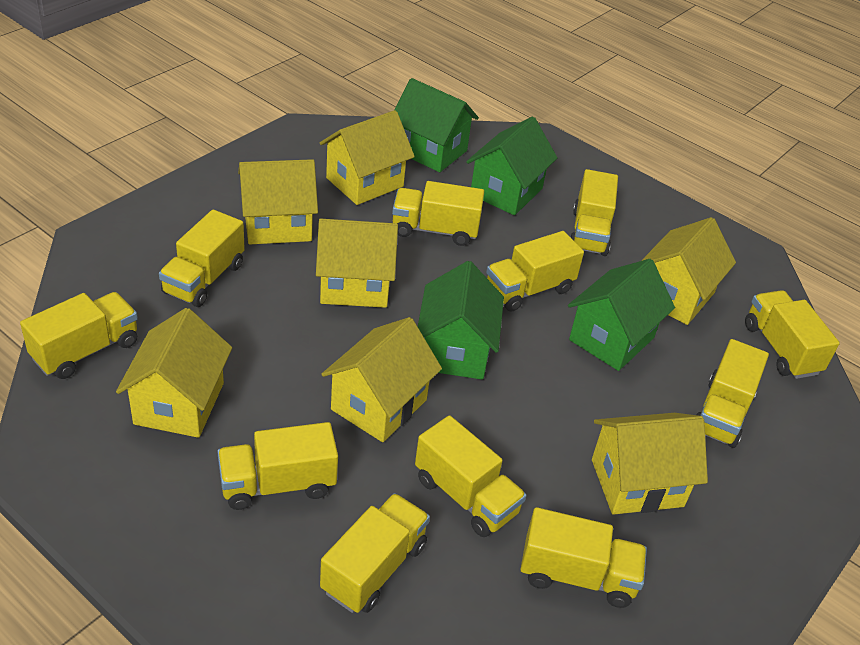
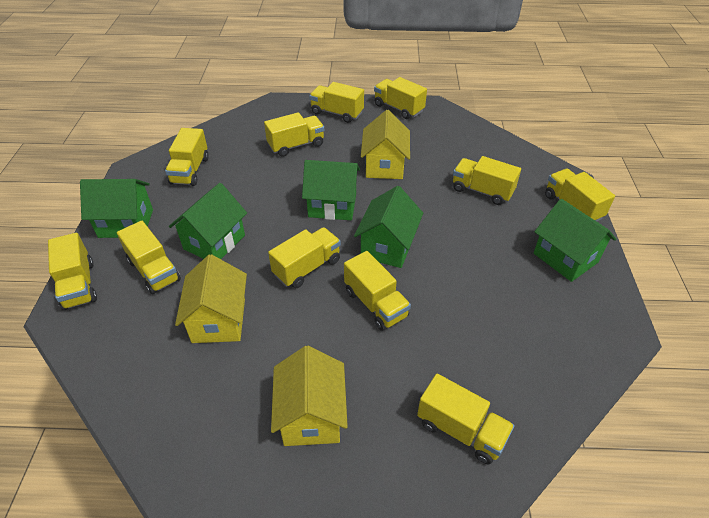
green house: 4 -> 5
yellow house: 7 -> 3

